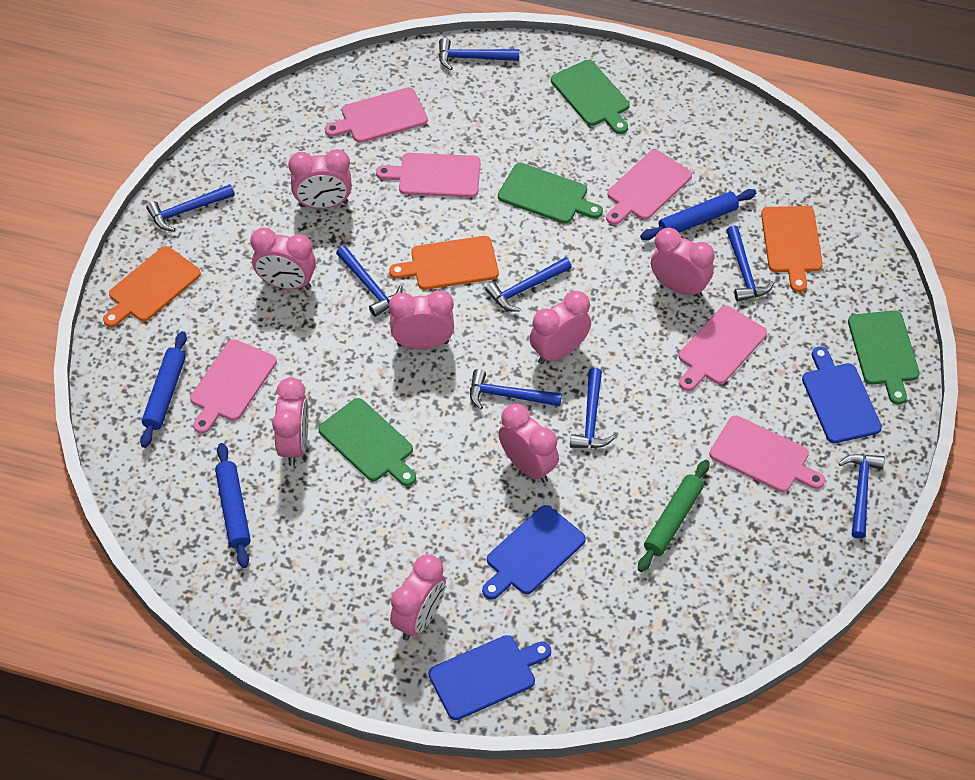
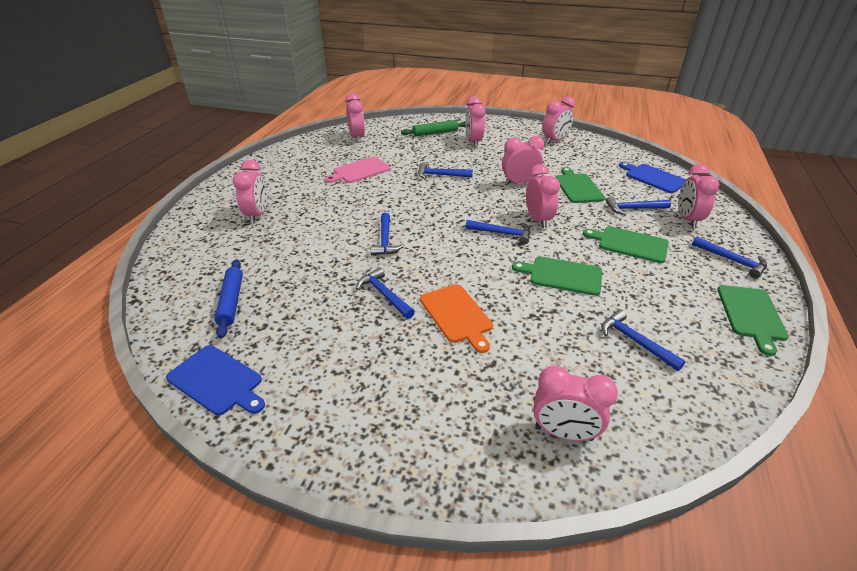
blue cutting board: 3 -> 2
blue hammer: 8 -> 7
blue rolling pin: 3 -> 1
orange cutting board: 3 -> 1
pink cutting board: 6 -> 1

